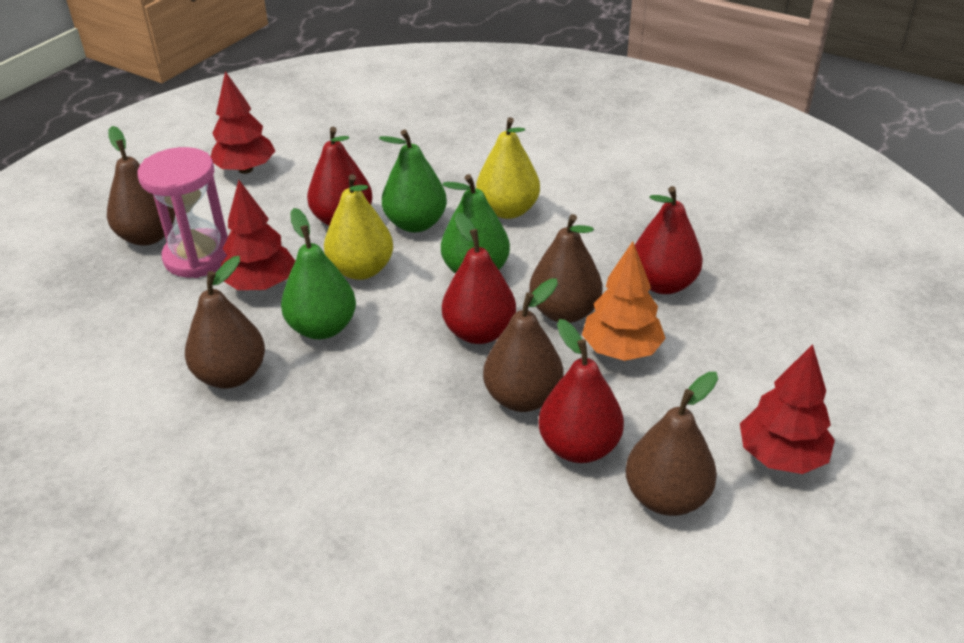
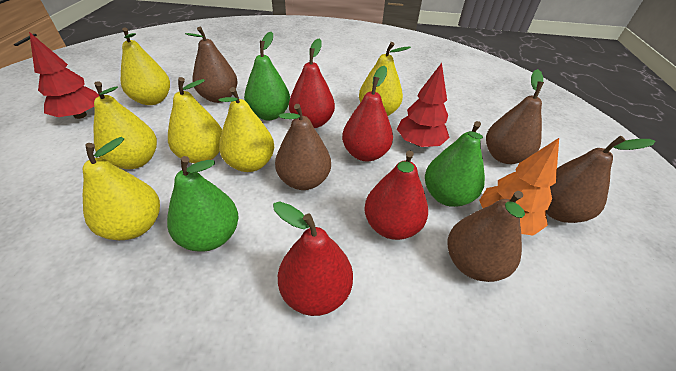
pink hourglass: 1 -> 0
red tree: 3 -> 2
yellow pear: 2 -> 6

